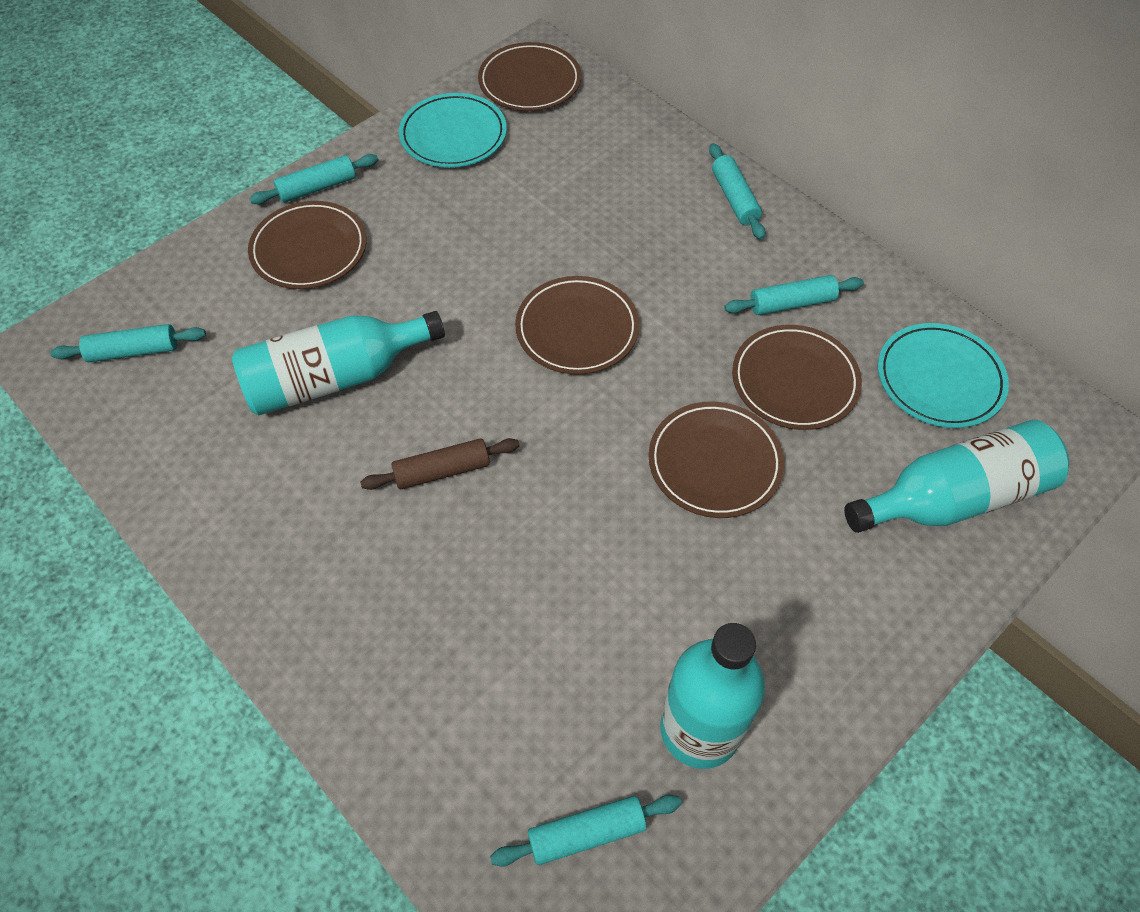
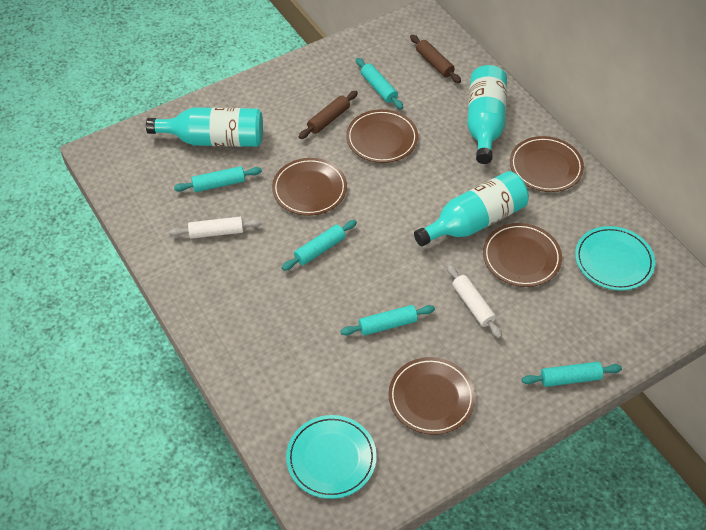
brown rolling pin: 1 -> 2
white rolling pin: 0 -> 2

